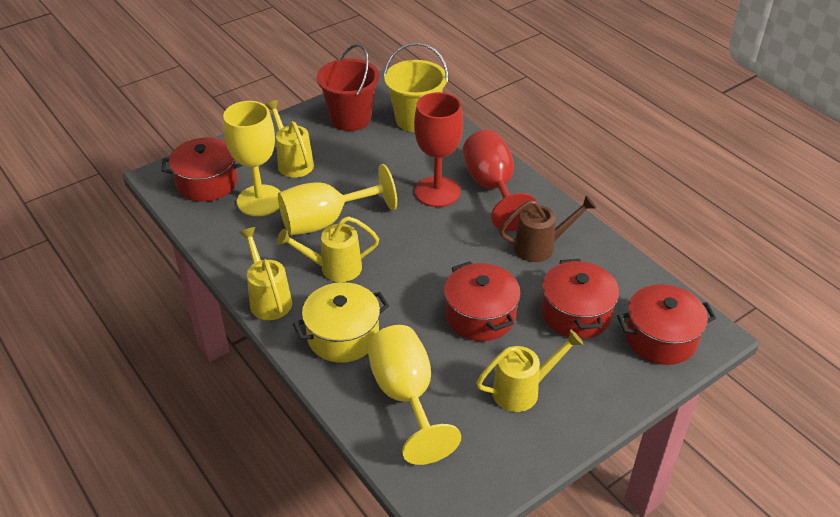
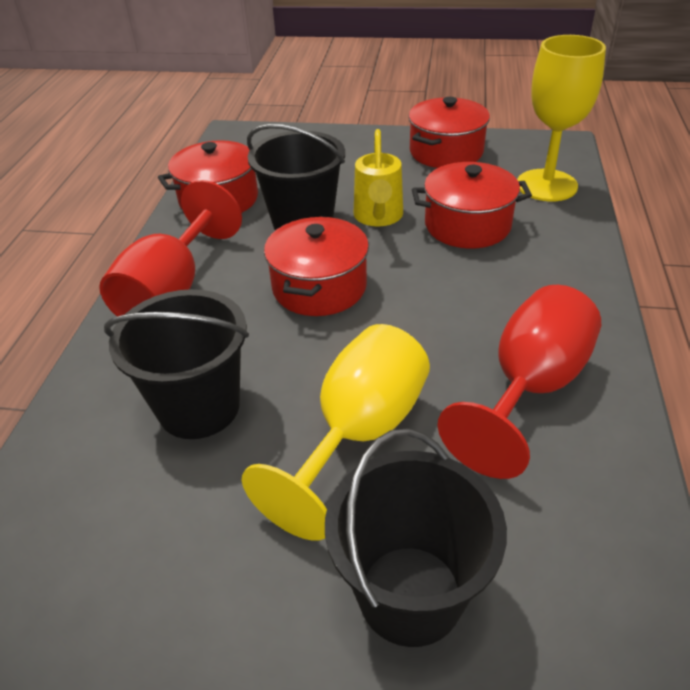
black bucket: 0 -> 3
brown watering can: 1 -> 0
red bucket: 1 -> 0
yellow bucket: 1 -> 0
yellow goblet: 3 -> 2
yellow pot: 1 -> 0
yellow watering can: 4 -> 1

